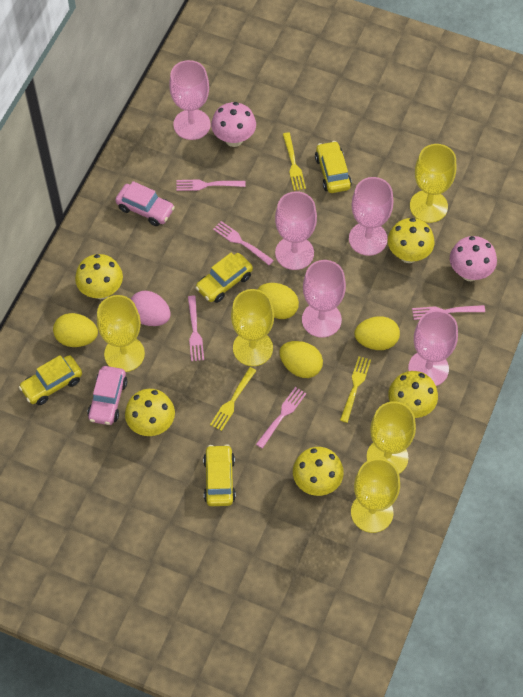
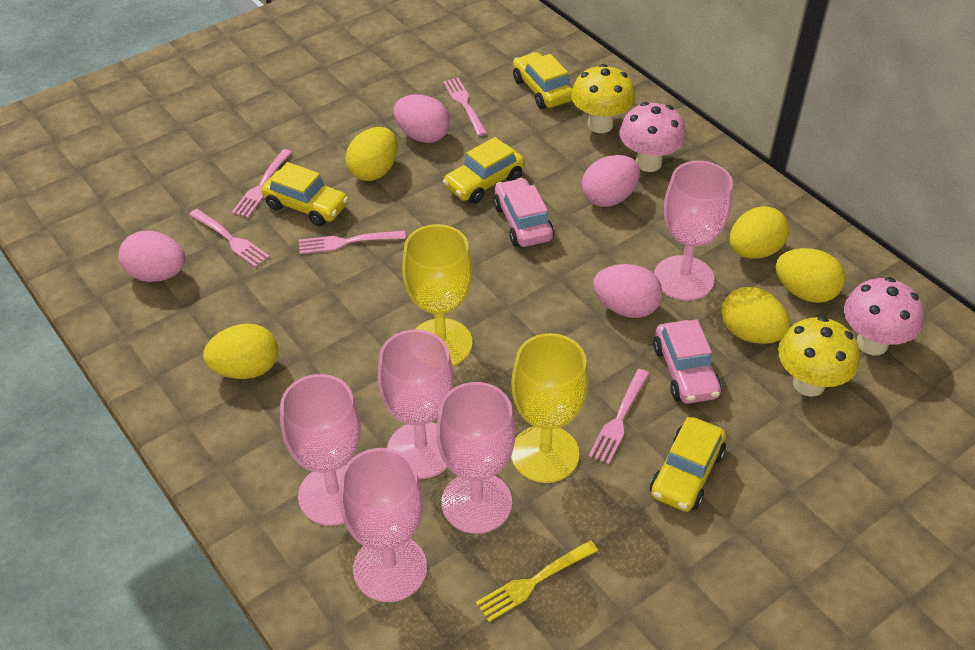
pink egg: 1 -> 4
yellow egg: 4 -> 5
yellow fork: 3 -> 1
yellow goblet: 5 -> 2
yellow mushroom: 5 -> 2

